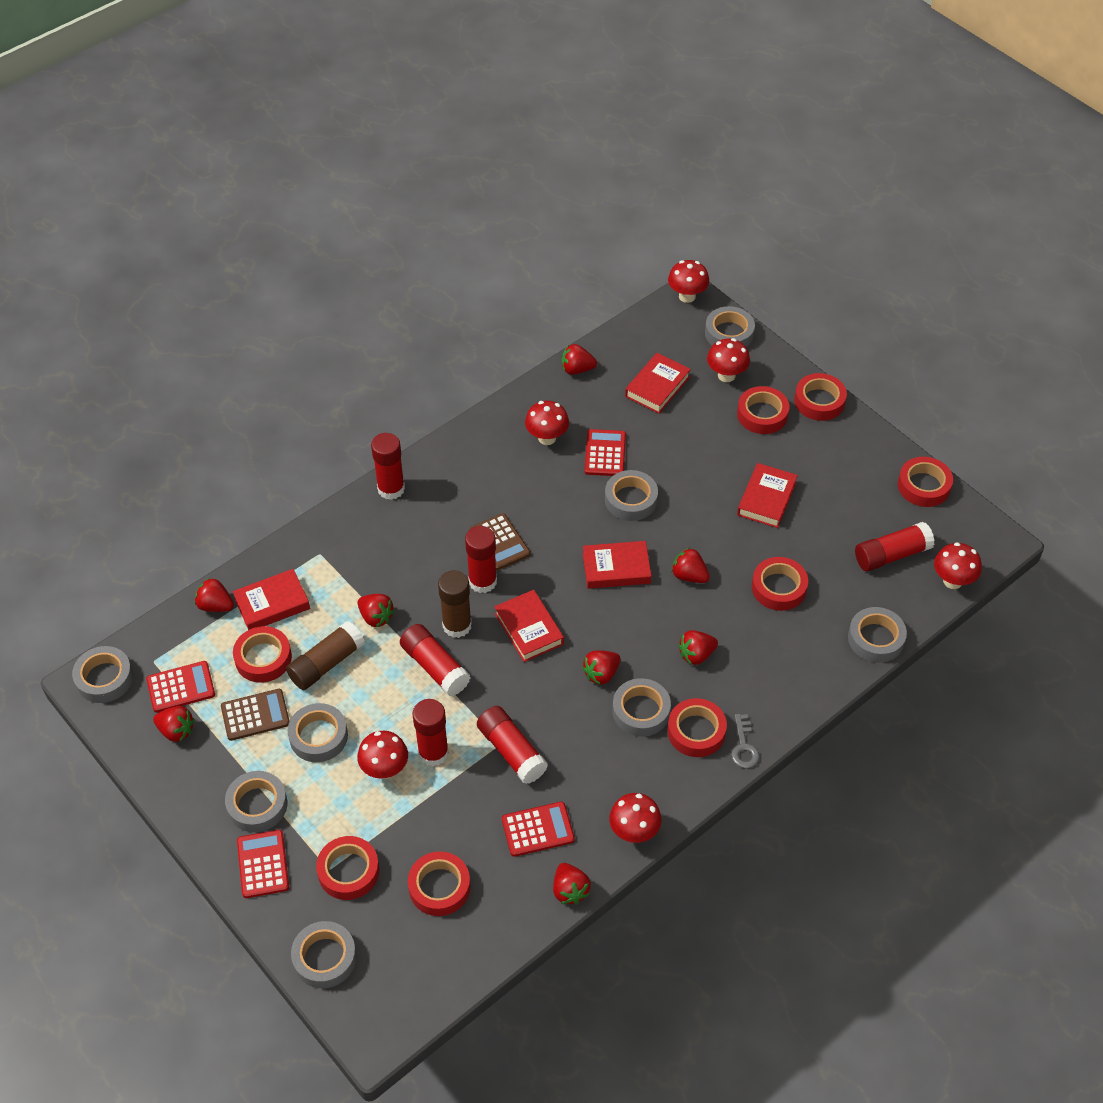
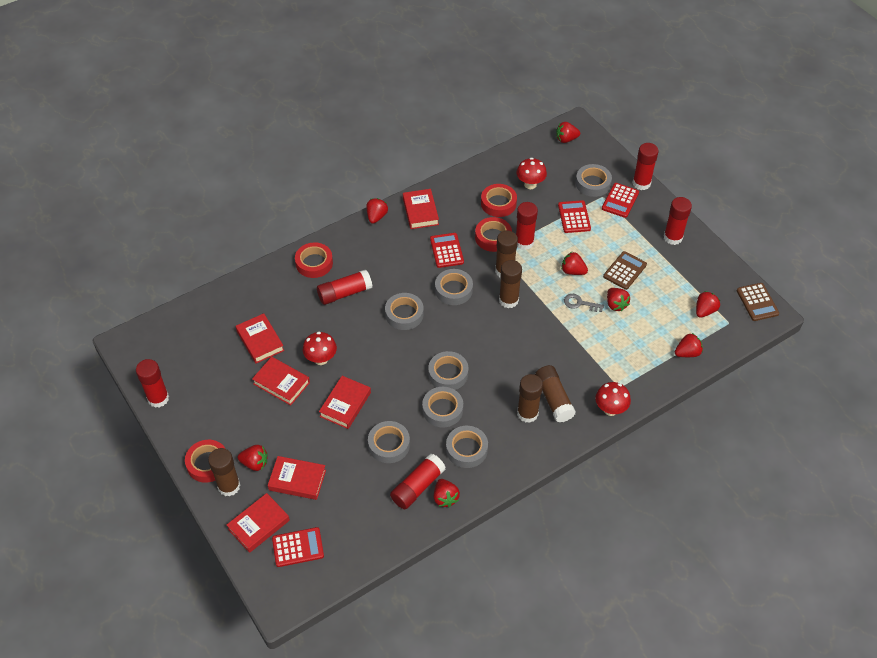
brown glue stick: 2 -> 5
grey tape: 8 -> 7
red book: 5 -> 6
red mushroom: 6 -> 3
red tape: 8 -> 4

